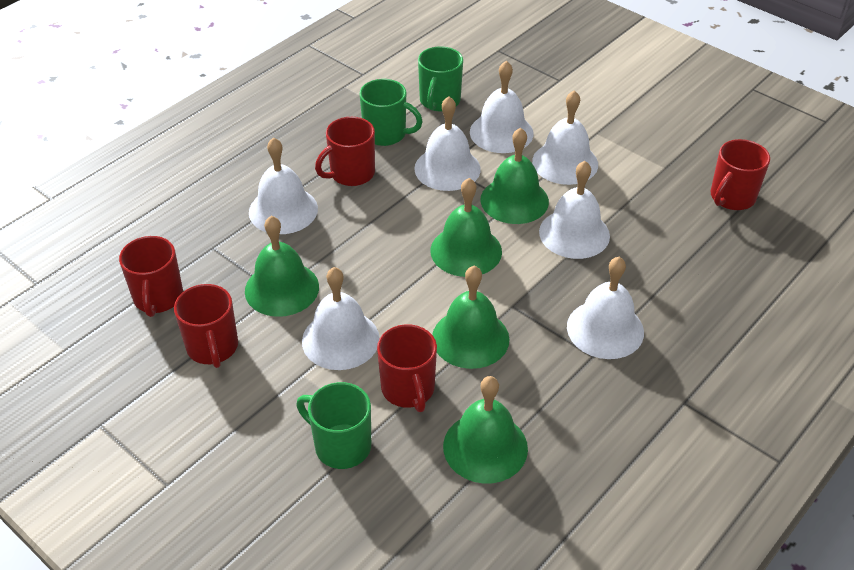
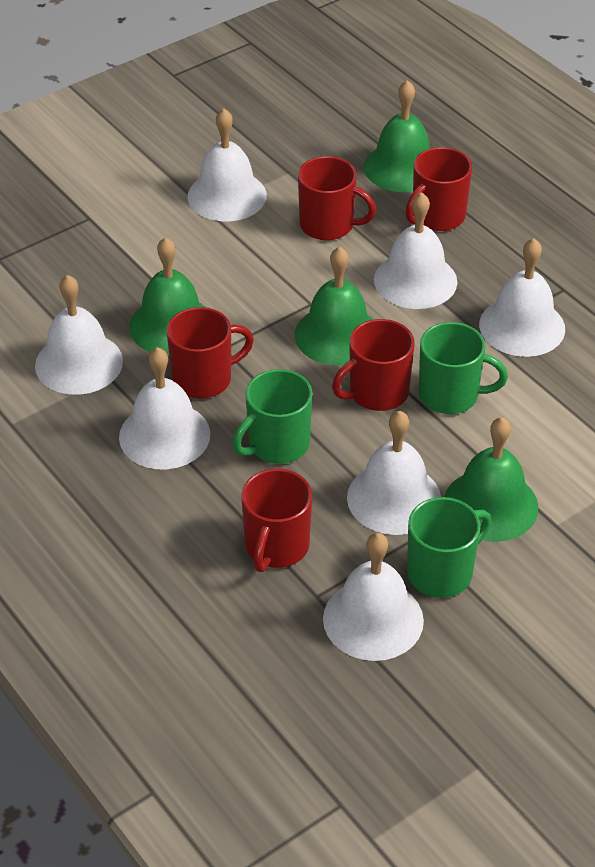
green bell: 5 -> 4

